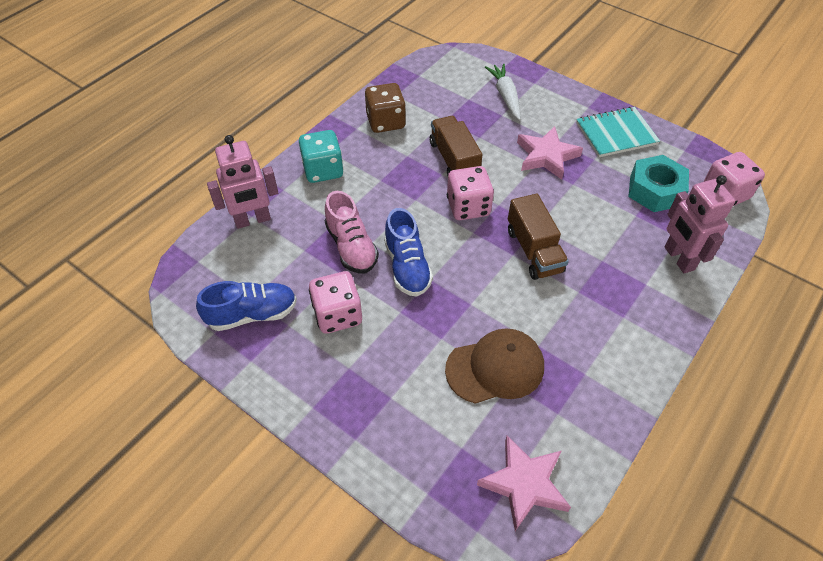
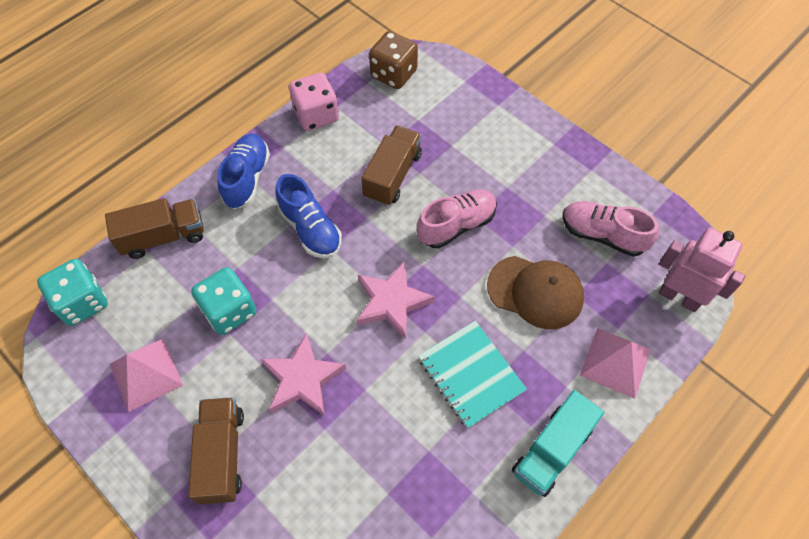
brown truck: 2 -> 3
pink dice: 3 -> 1
pink pyramid: 0 -> 2
pink robot: 2 -> 1
pink shoe: 1 -> 2
turquoise dice: 1 -> 2
turquoise nut: 1 -> 0
turquoise truck: 0 -> 1
white carrot: 1 -> 0

